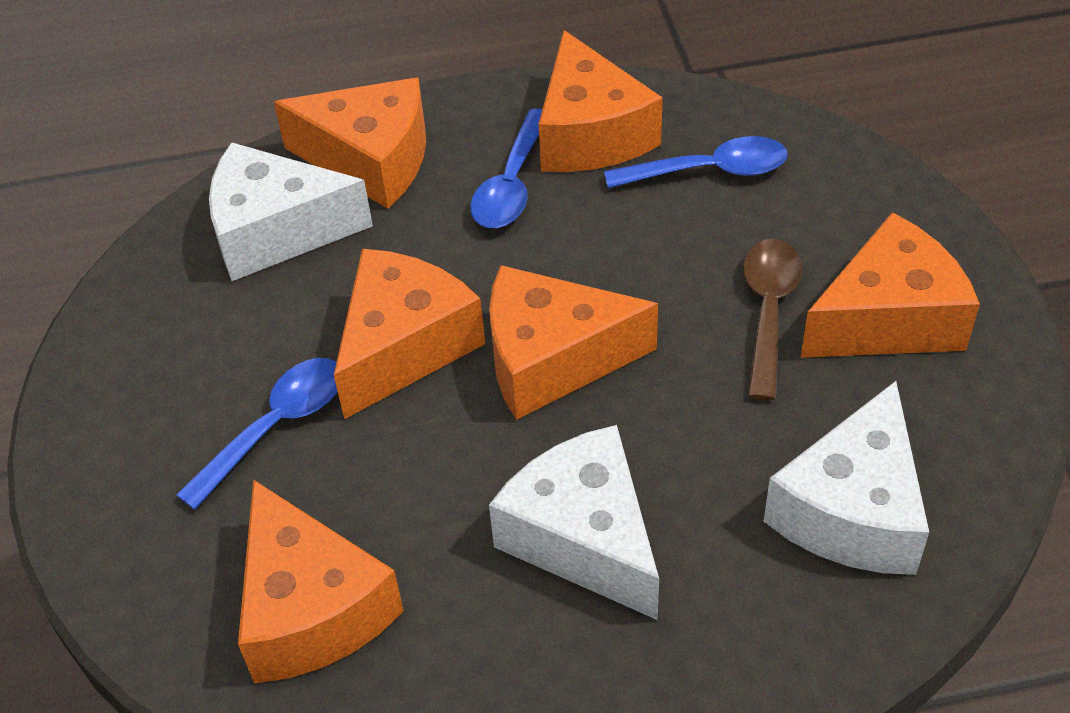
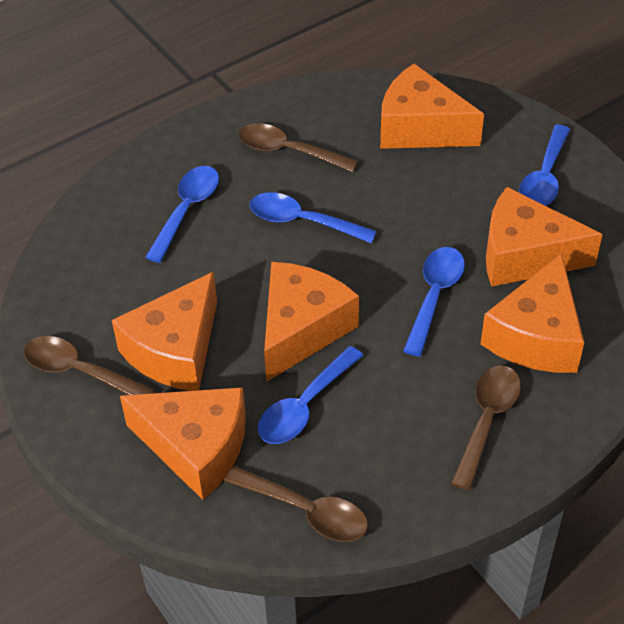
blue spoon: 3 -> 5
brown spoon: 1 -> 4
white cheese: 3 -> 0

